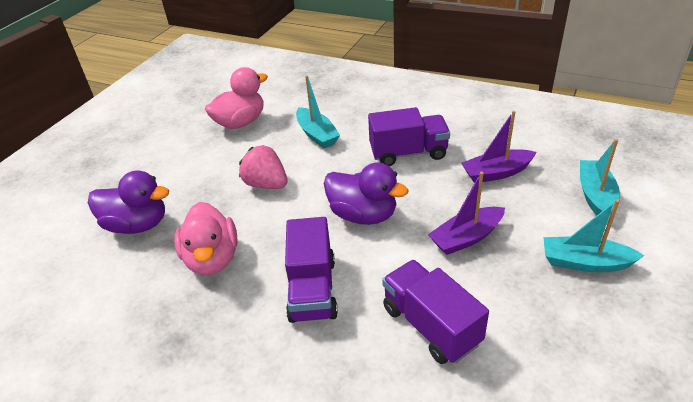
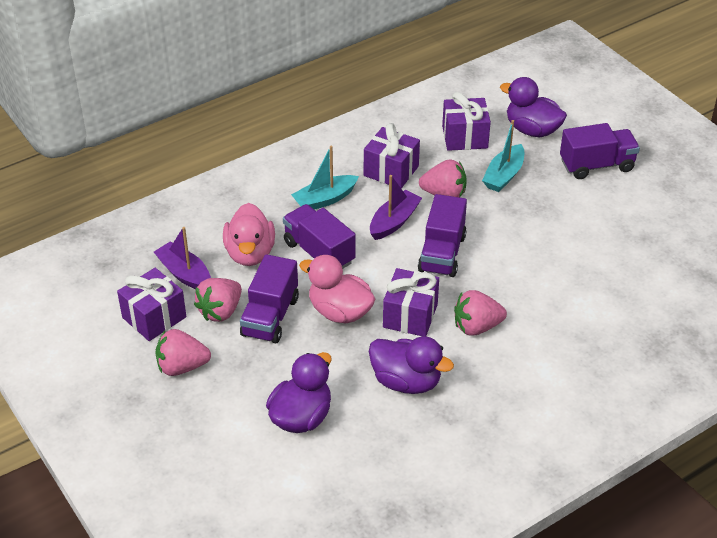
pink strawberry: 1 -> 4
purple duck: 2 -> 3
purple gift: 0 -> 4
purple truck: 3 -> 4
turquoise boat: 3 -> 2

